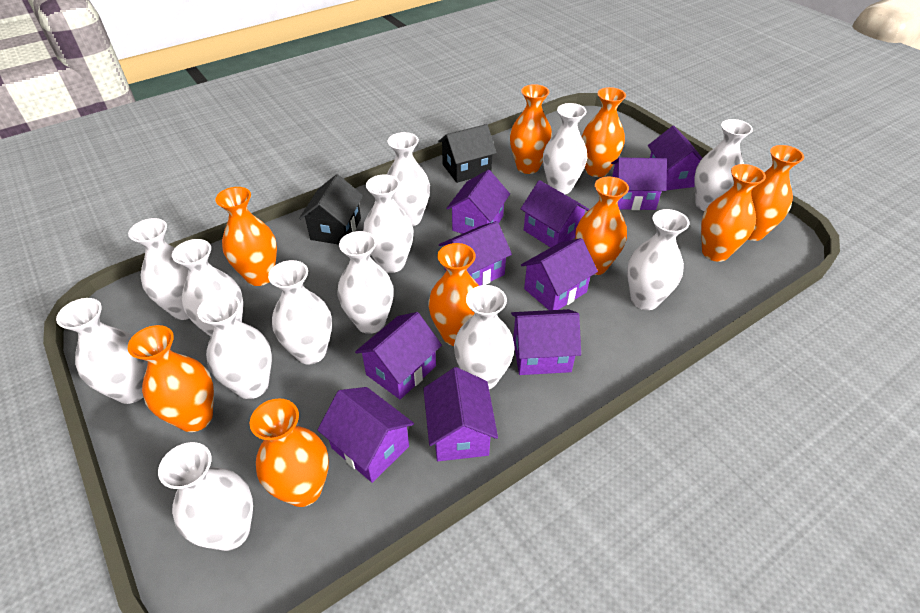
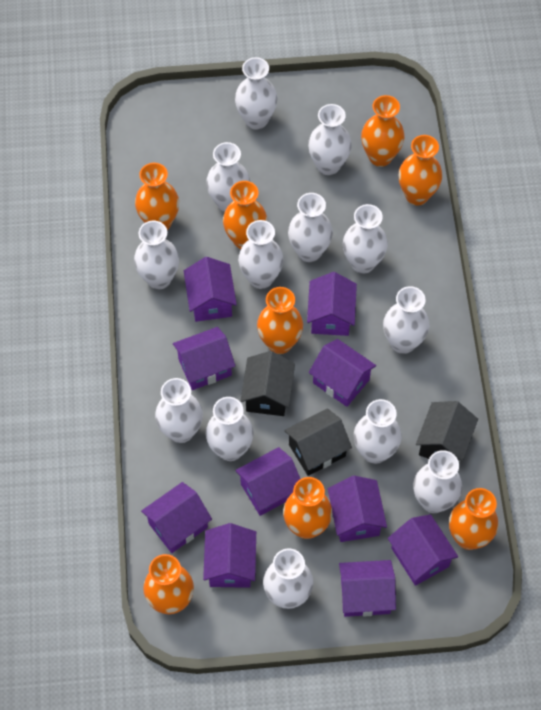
black house: 2 -> 3
orange vase: 9 -> 8

